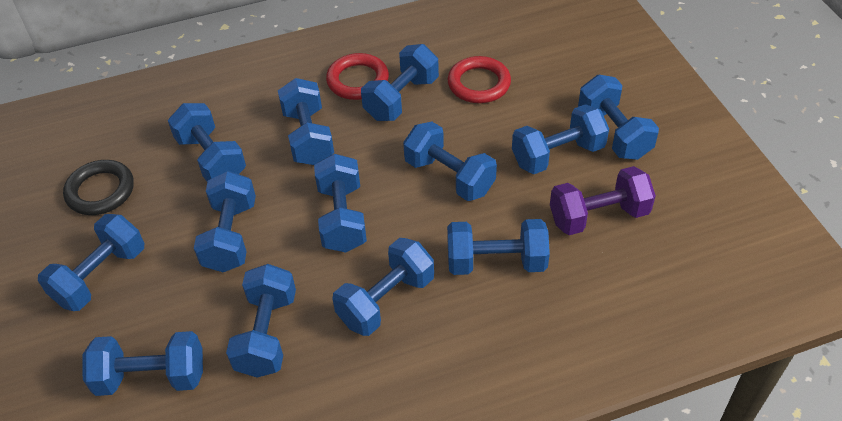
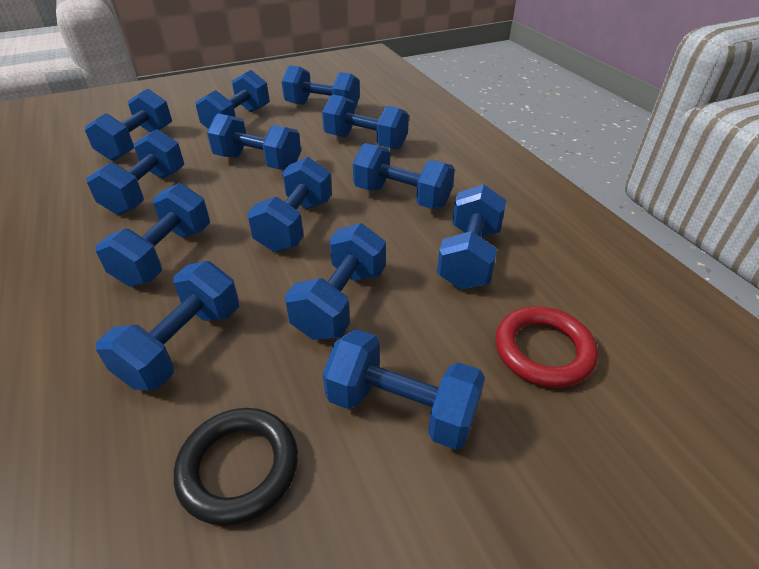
purple dumbbell: 1 -> 0
red ring: 2 -> 1

